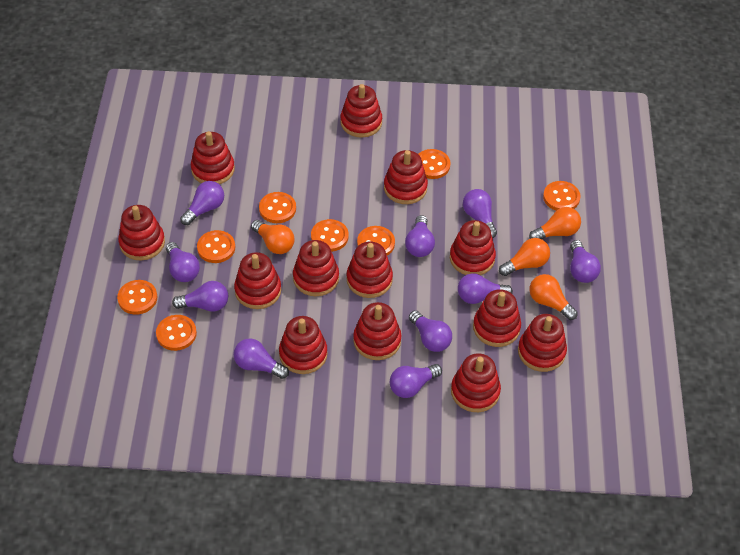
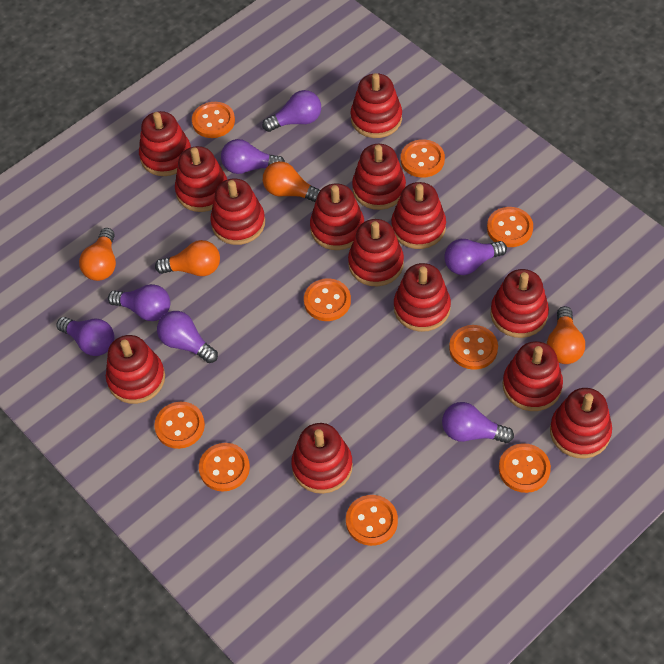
orange button: 8 -> 9
purple light bulb: 10 -> 7
red stacking toy: 13 -> 14

